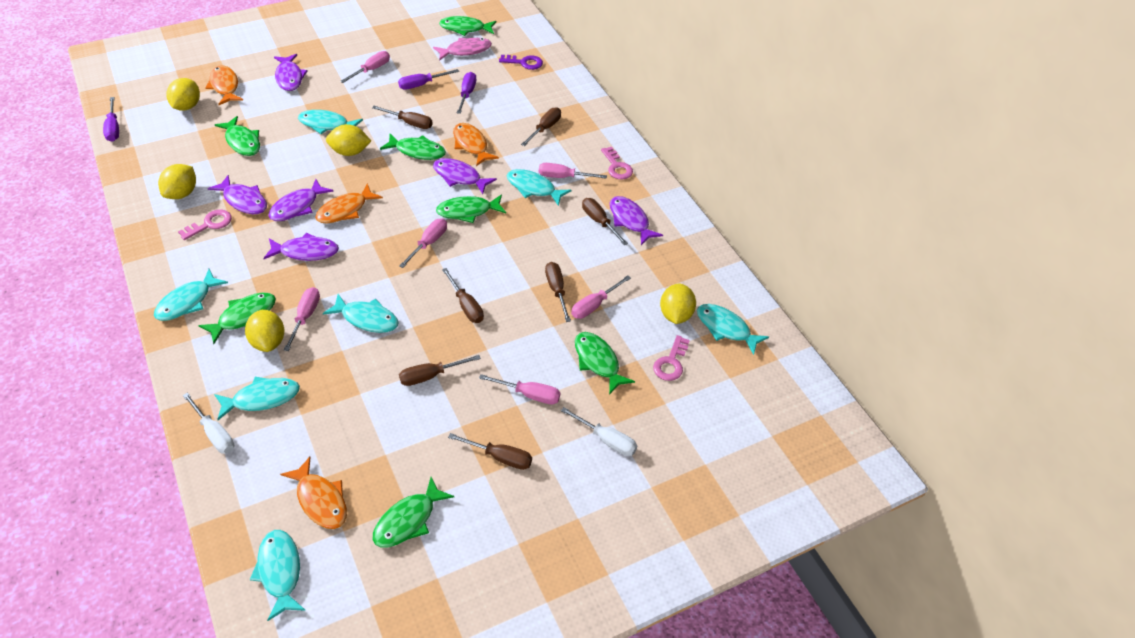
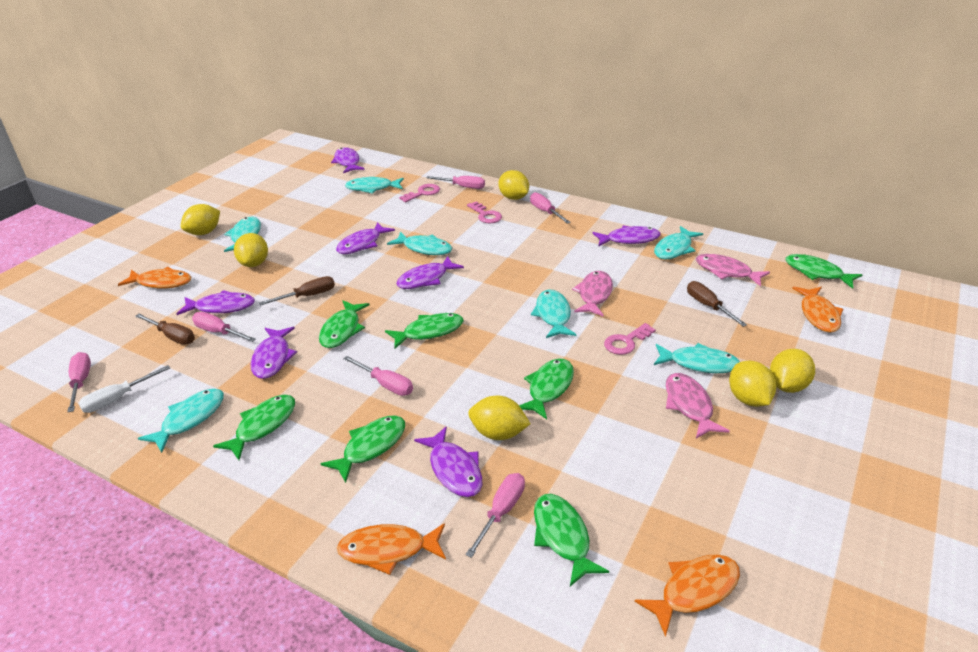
brown screwdriver: 7 -> 3
pink fish: 1 -> 3
purple fish: 6 -> 7
purple key: 1 -> 0
purple screwdriver: 3 -> 0
white screwdriver: 2 -> 1
yellow lemon: 5 -> 6

